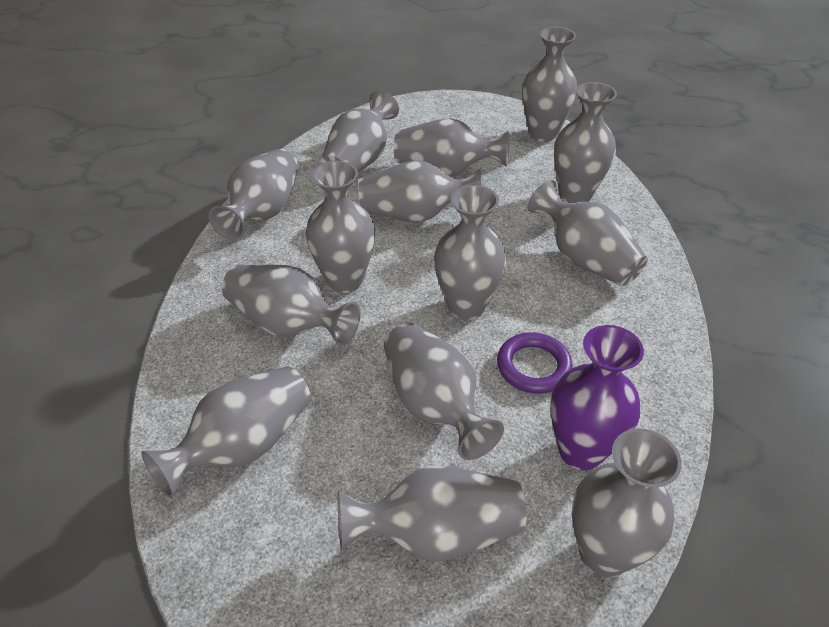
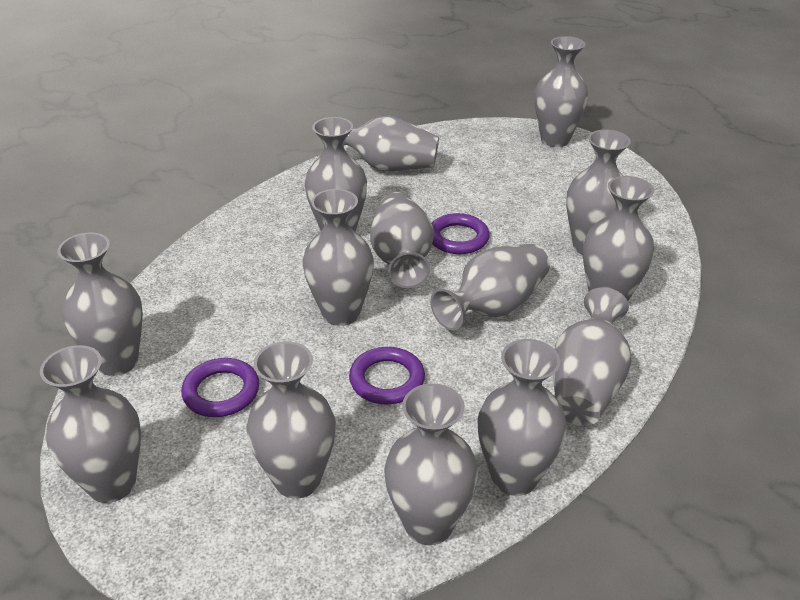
purple ring: 1 -> 3
purple vase: 1 -> 0

